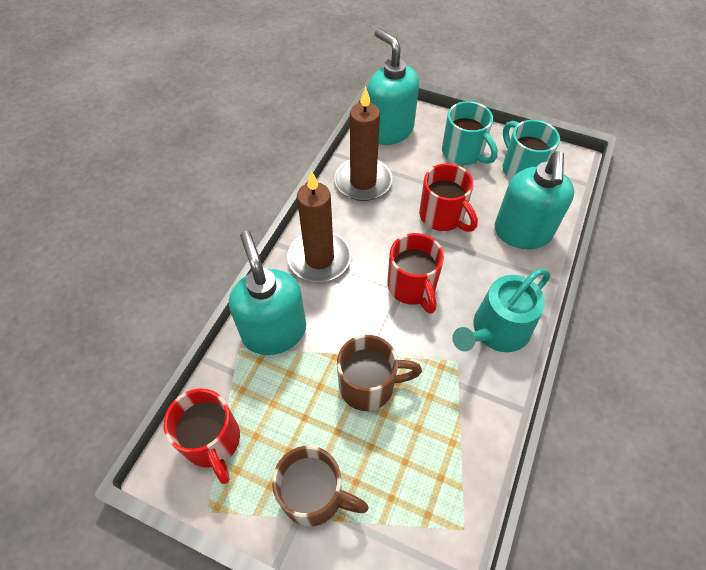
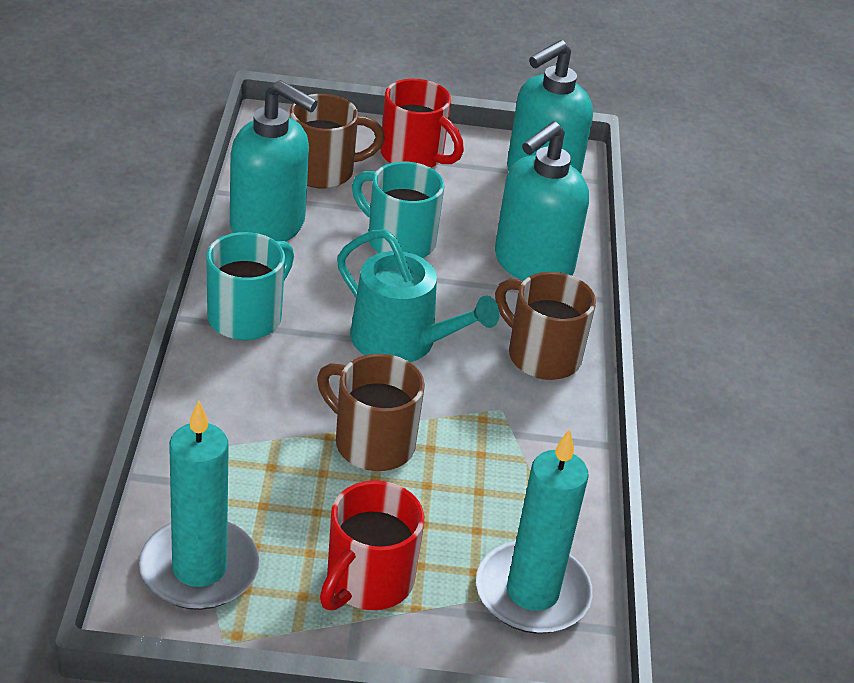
brown candle: 2 -> 0
brown mug: 2 -> 3
red mug: 3 -> 2
turquoise candle: 0 -> 2

